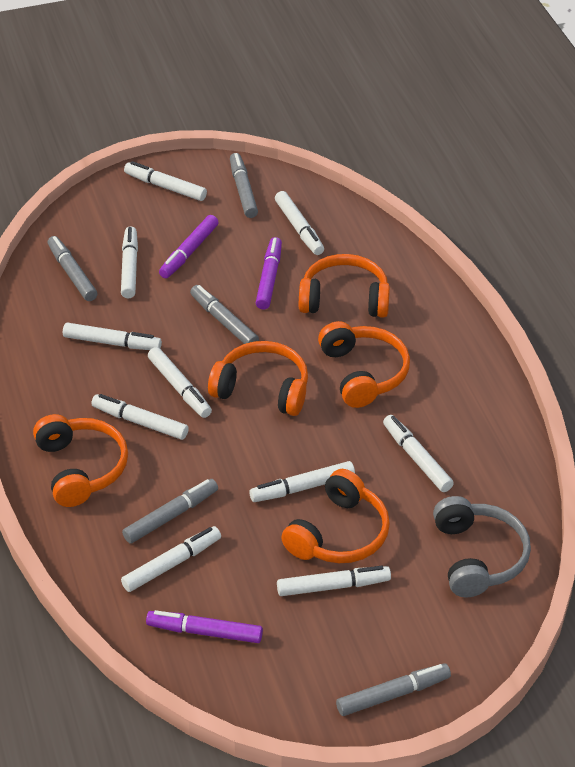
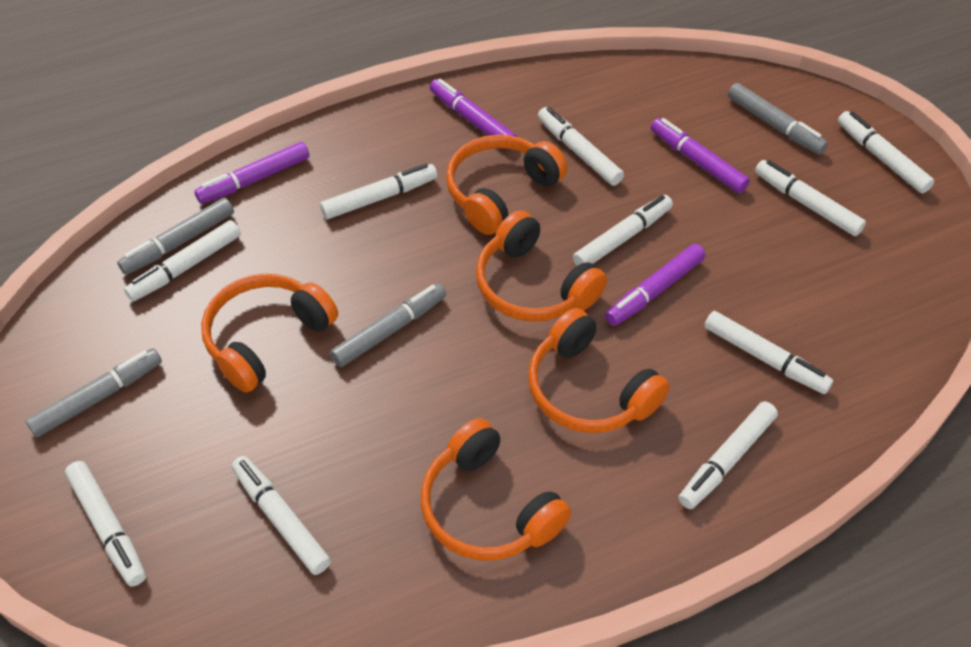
grey headphones: 1 -> 0
grey marker: 5 -> 4
purple marker: 3 -> 4

